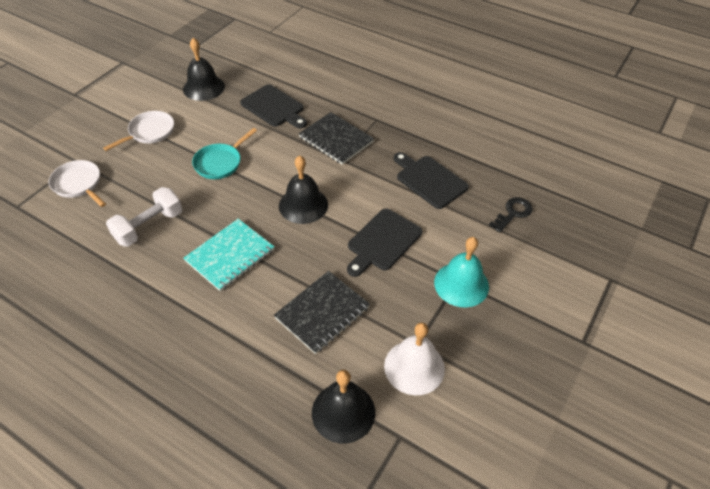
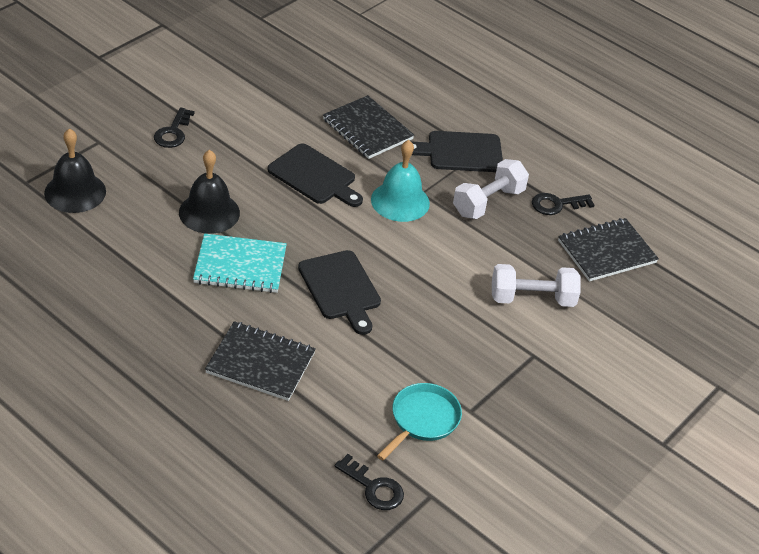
black bell: 3 -> 2
black key: 1 -> 3
black notebook: 2 -> 3
white bell: 1 -> 0
white dumbbell: 1 -> 2
white pan: 2 -> 0

